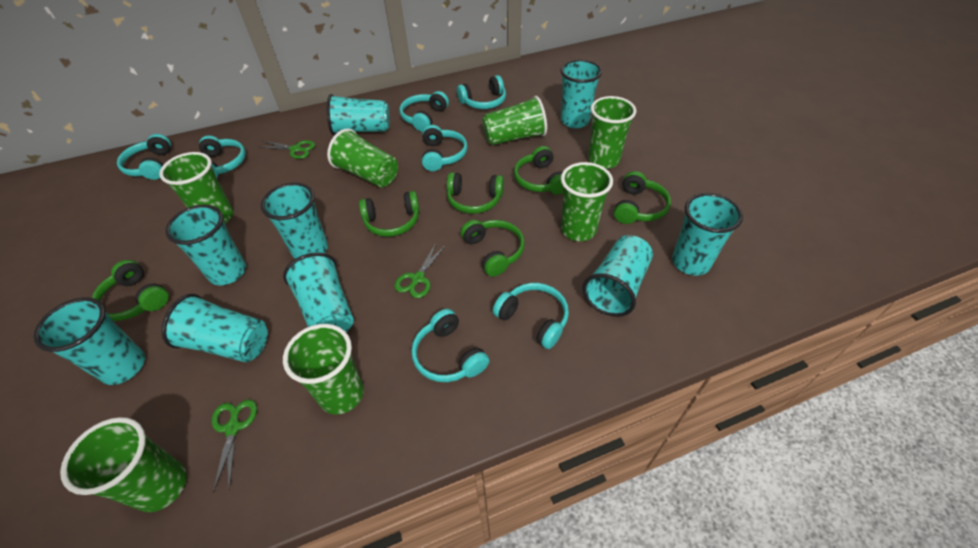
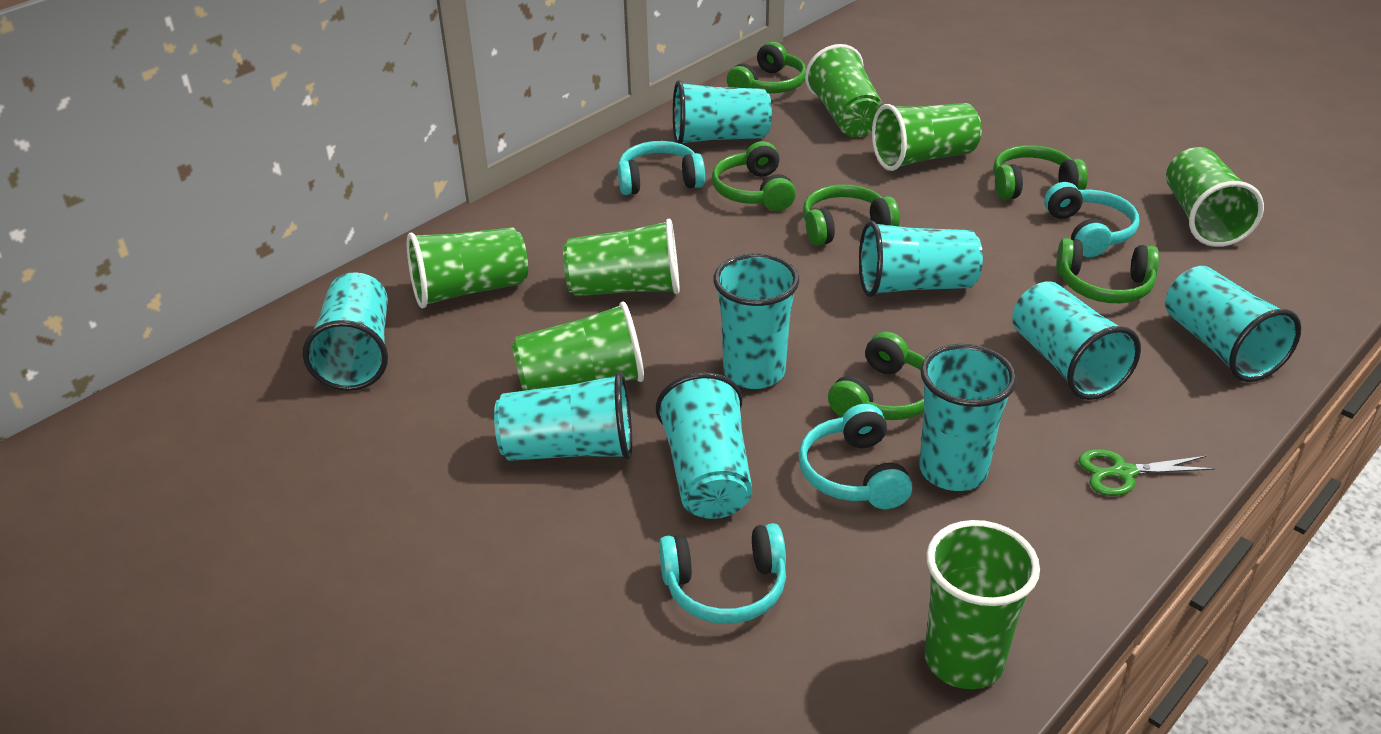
green scissors: 3 -> 1
turquoise headphones: 7 -> 4

